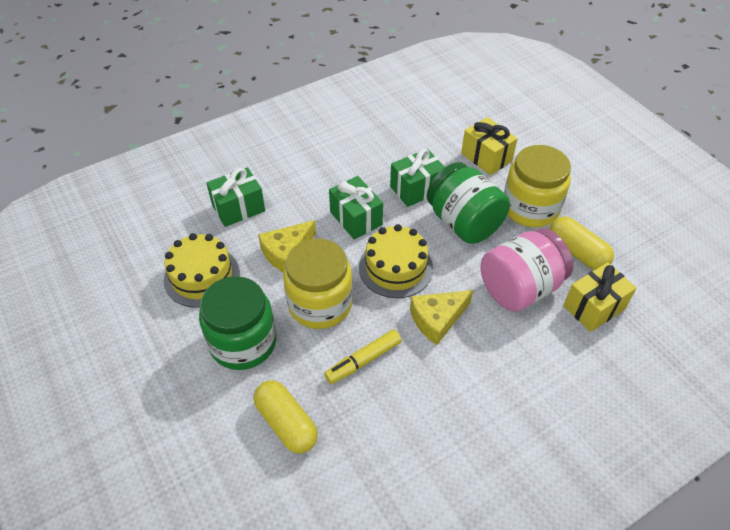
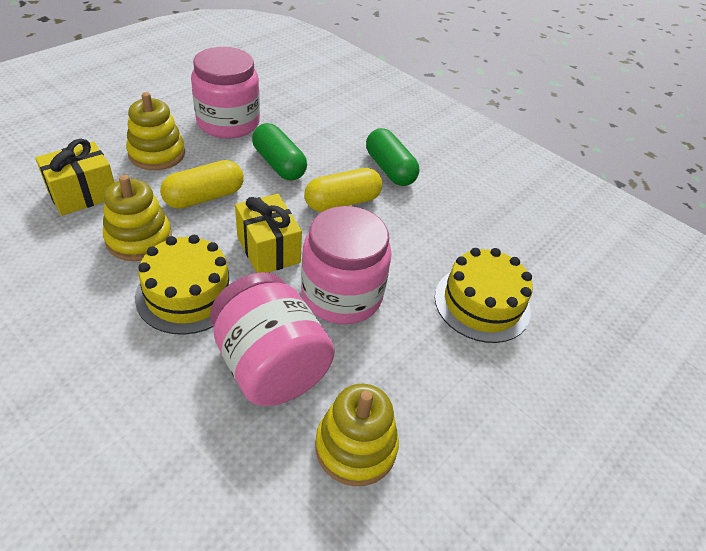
green capsule: 0 -> 2
green gift: 3 -> 0
green jar: 2 -> 0
pink jar: 1 -> 3
yellow cheese: 2 -> 0
yellow jar: 2 -> 0
yellow marker: 1 -> 0
yellow stacking toy: 0 -> 3

